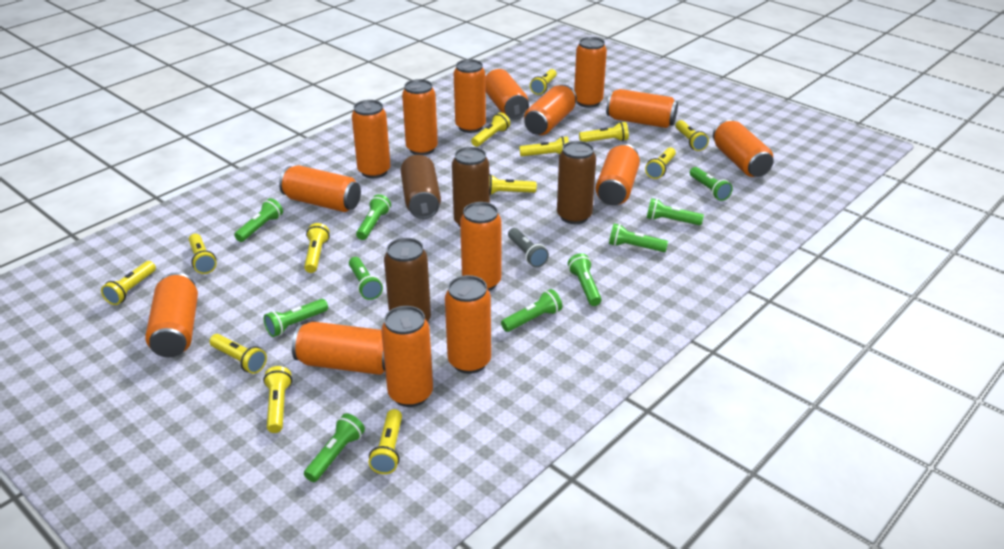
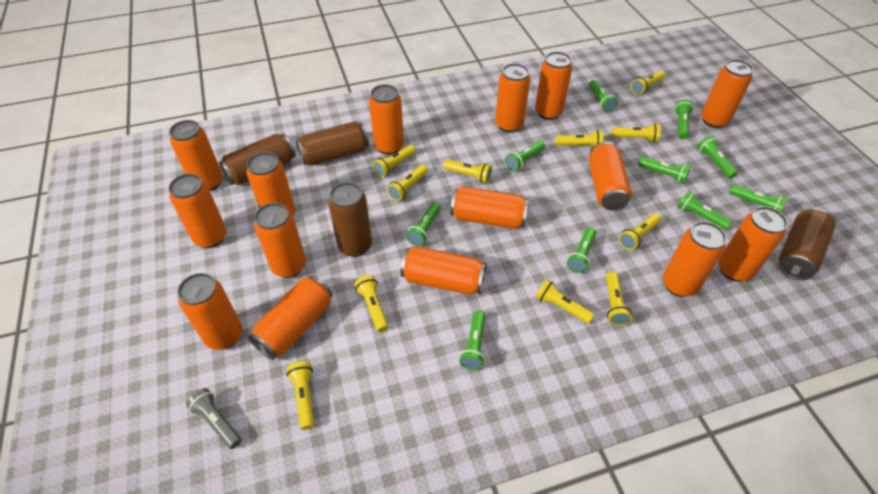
yellow flashlight: 13 -> 11

